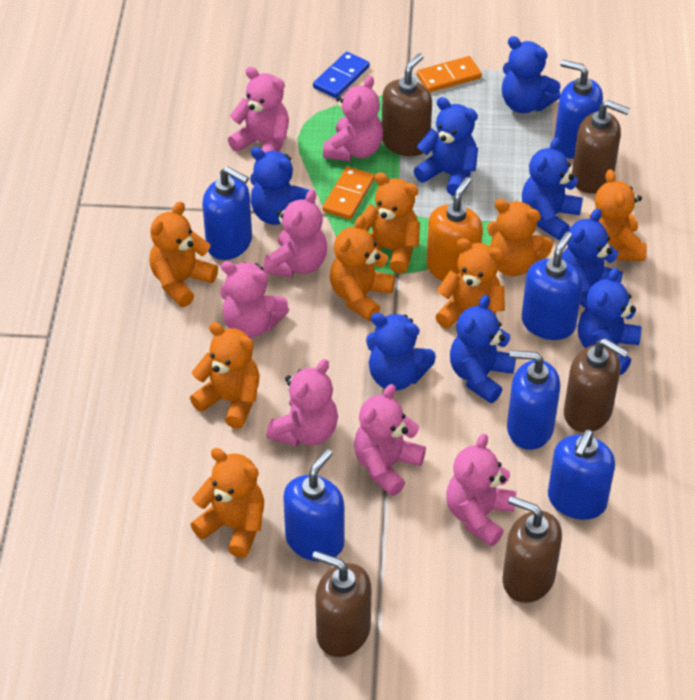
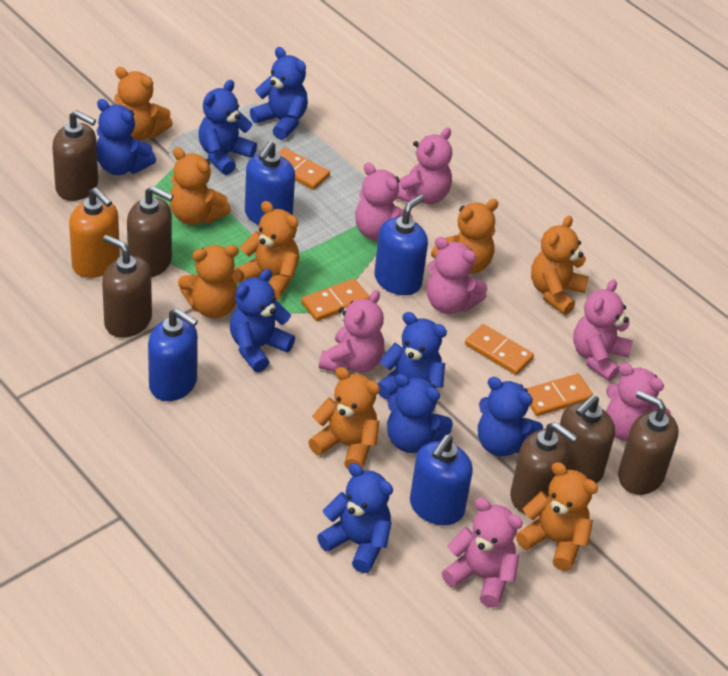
blue domino: 1 -> 0
blue soap dispenser: 6 -> 4
brown soap dispenser: 5 -> 6
orange domino: 2 -> 4

